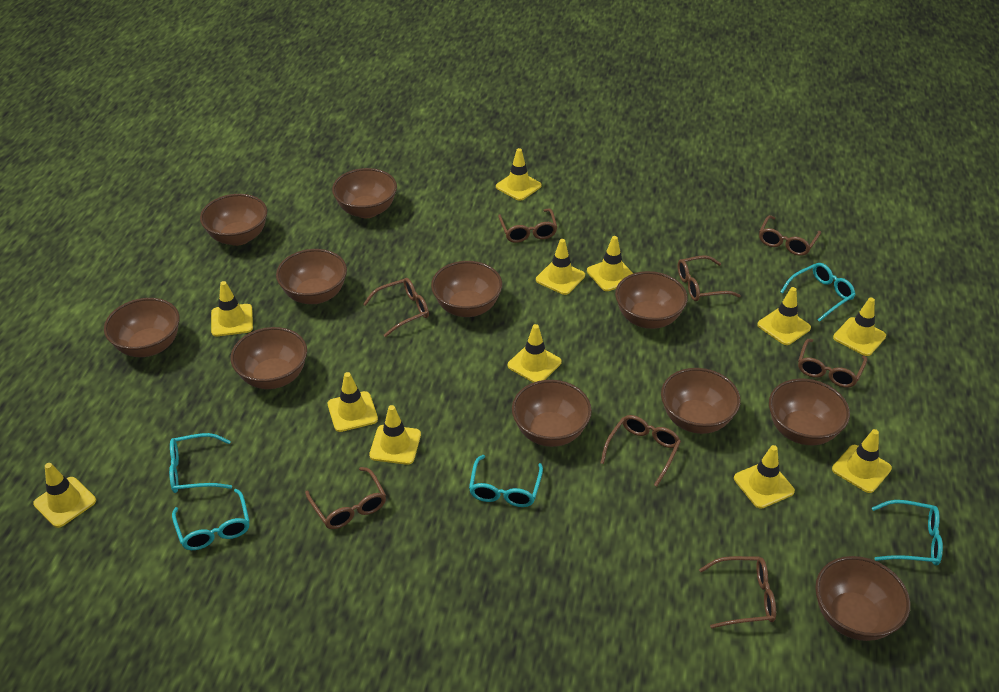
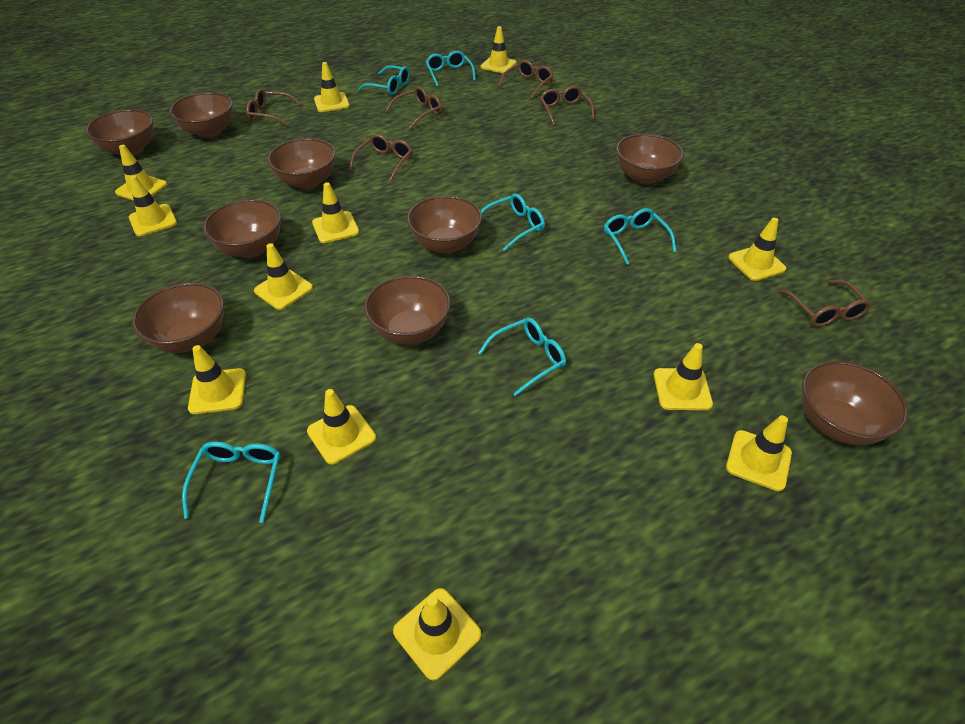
brown bowl: 11 -> 9
brown glasses: 8 -> 6
turquoise glasses: 5 -> 6

